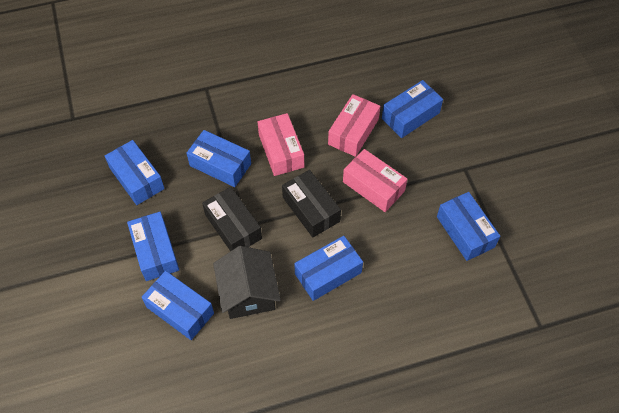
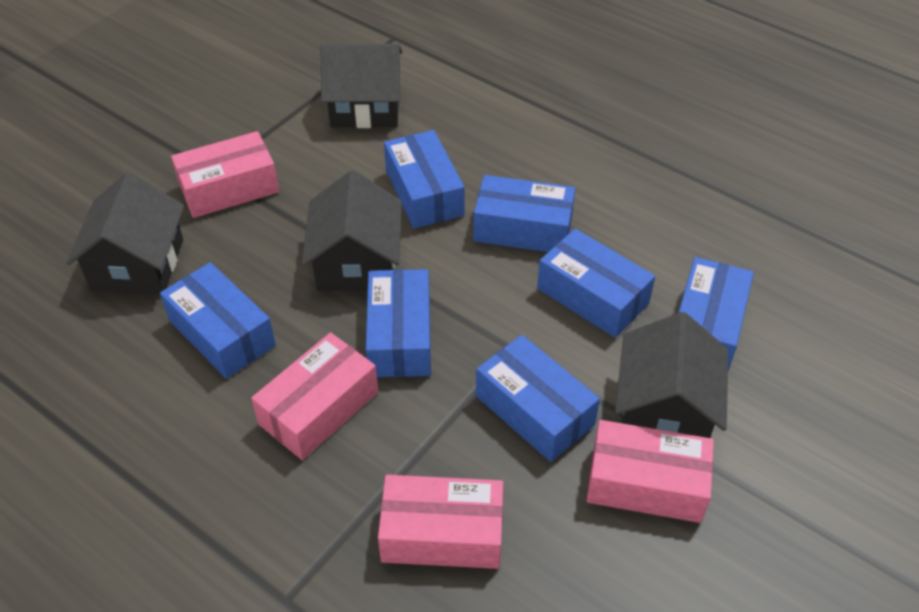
black box: 2 -> 0
black house: 1 -> 4
pink box: 3 -> 4

